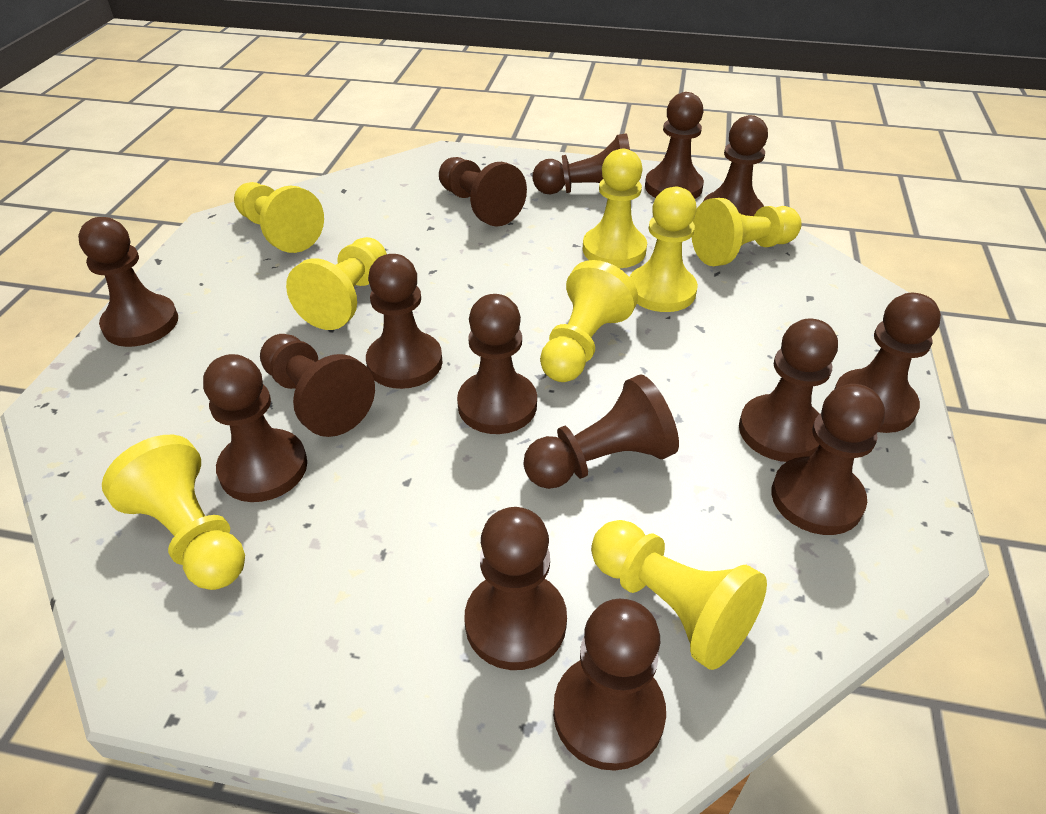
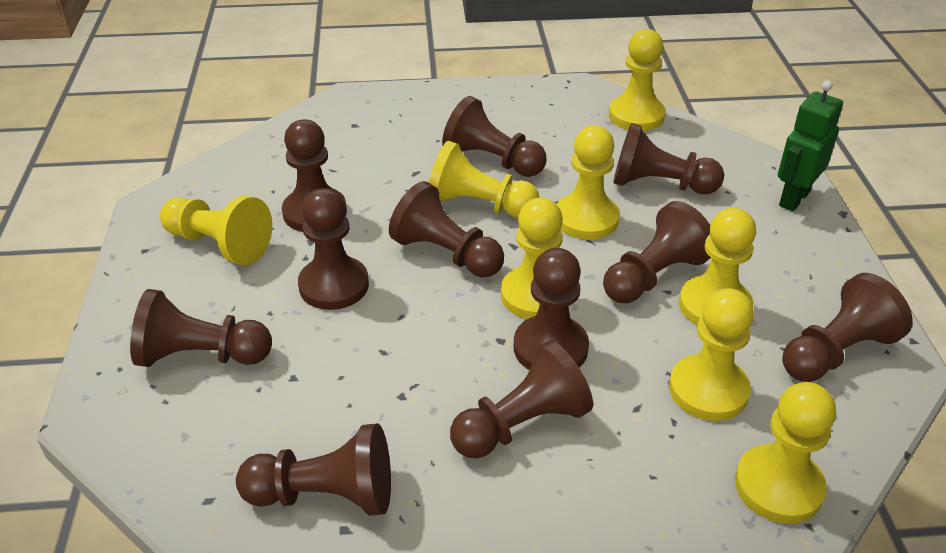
brown pawn: 15 -> 11
green robot: 0 -> 1

